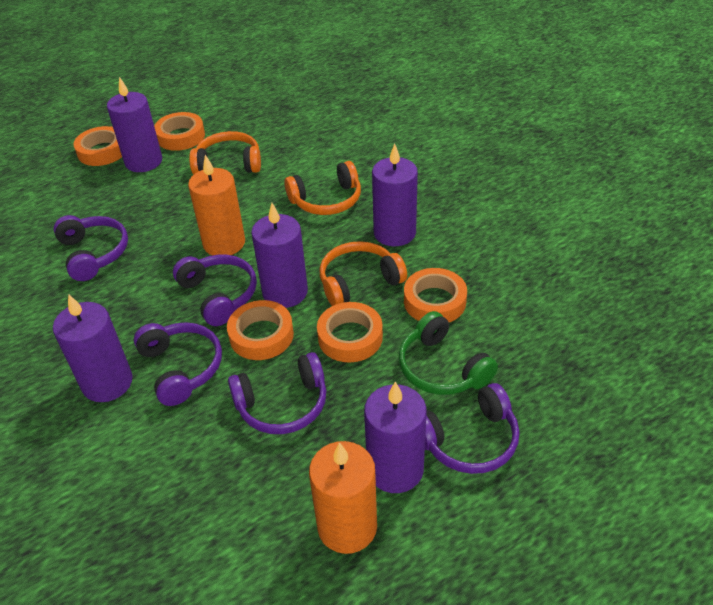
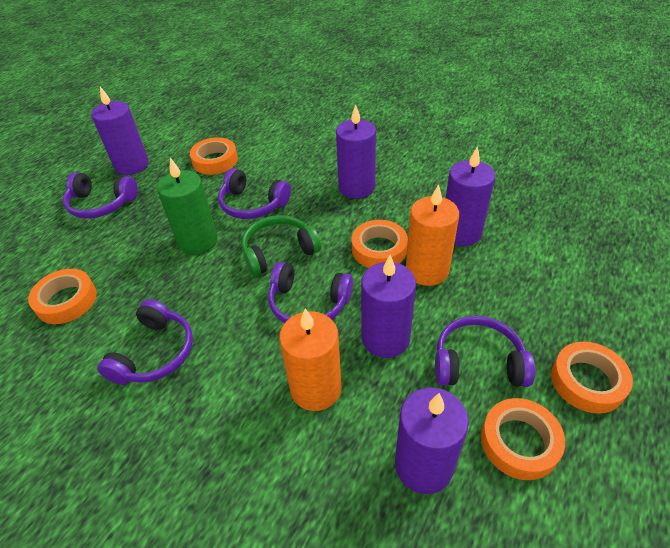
green candle: 0 -> 1
orange headphones: 3 -> 0

